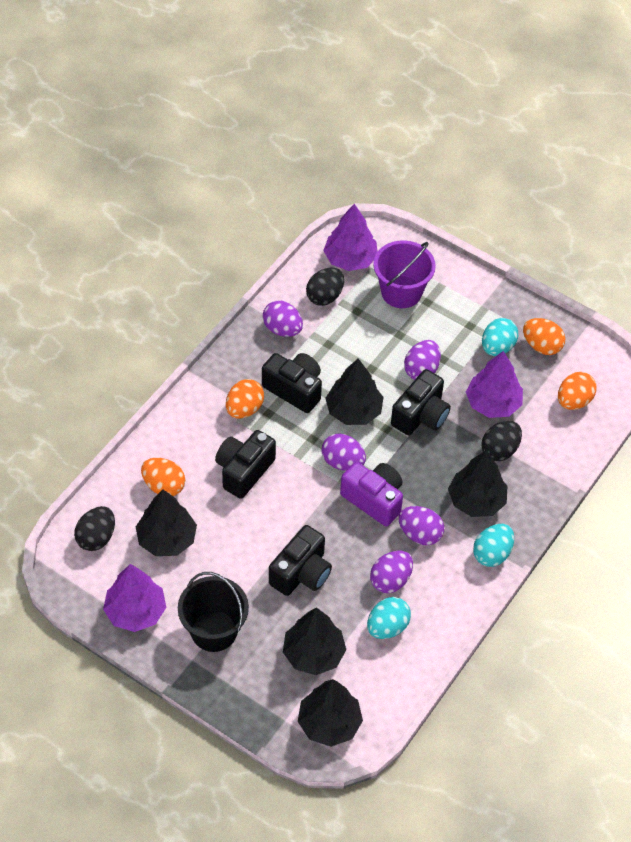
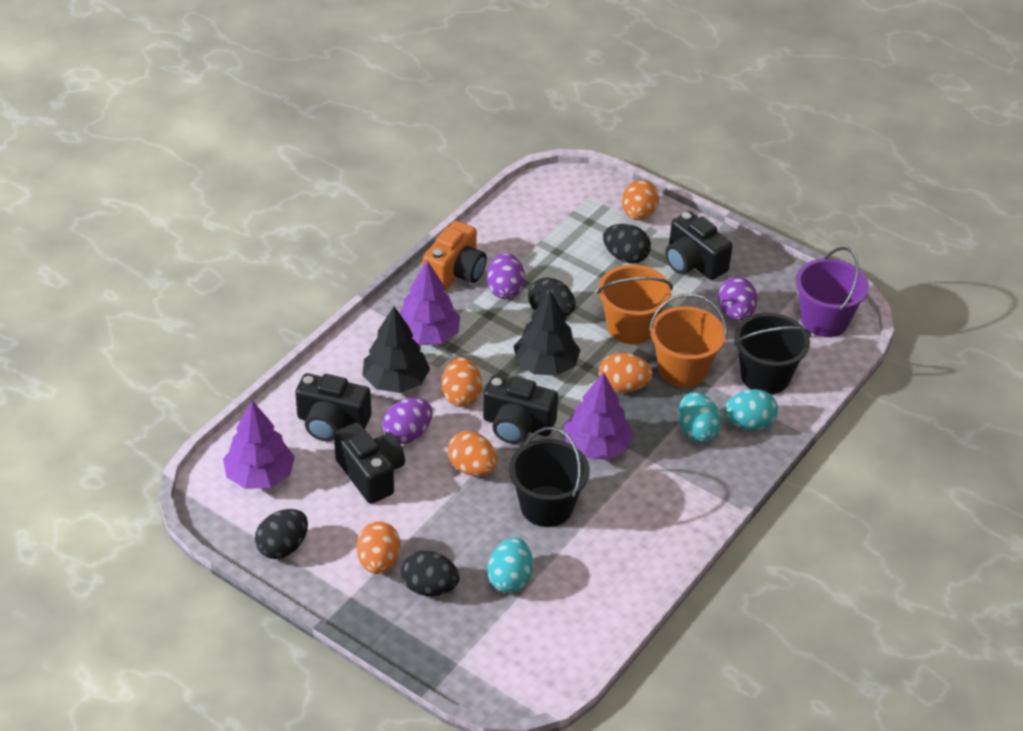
black bucket: 1 -> 2
black egg: 3 -> 4
black tree: 5 -> 2
orange bucket: 0 -> 2
orange camera: 0 -> 1
orange egg: 4 -> 5
purple camera: 1 -> 0
purple egg: 5 -> 3

